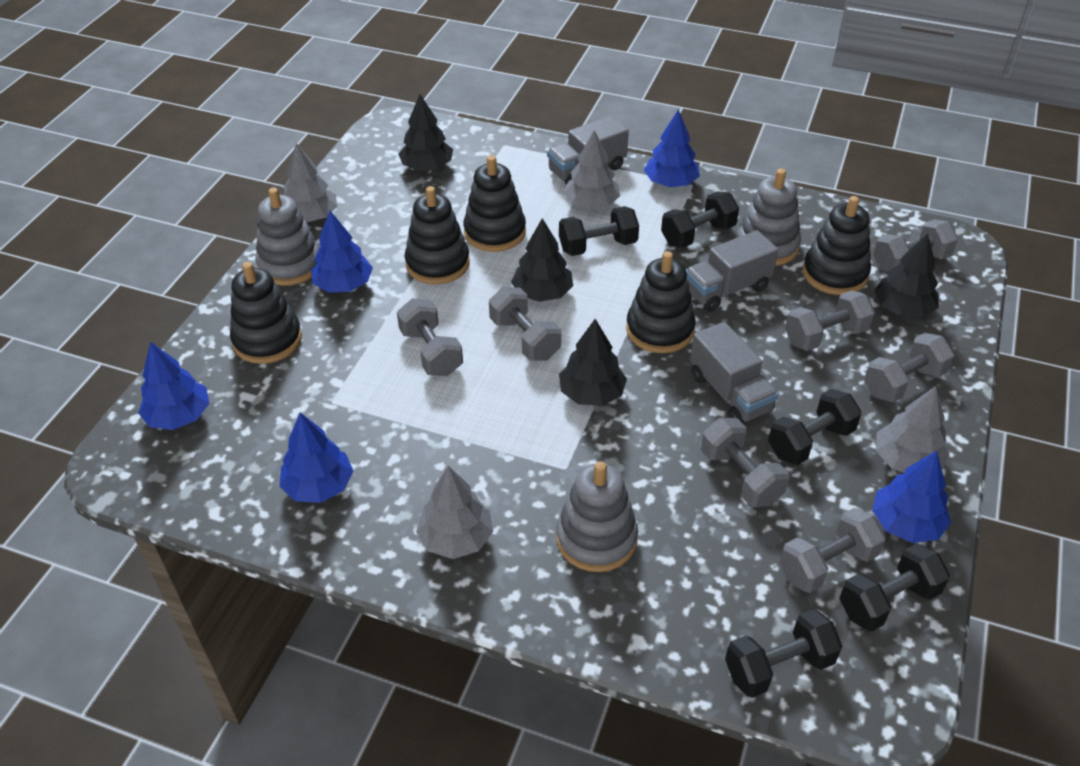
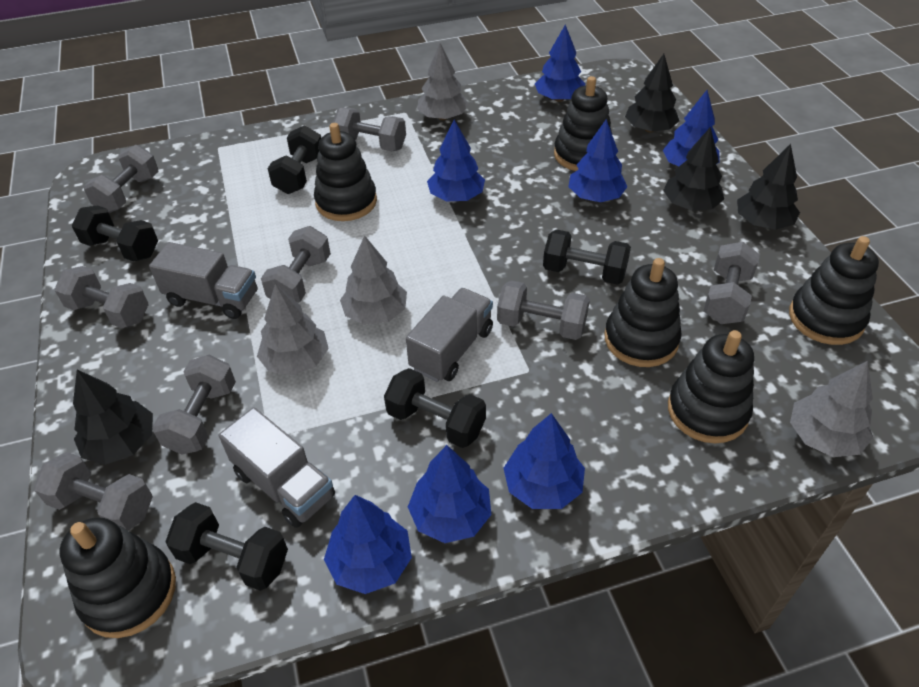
black stacking toy: 5 -> 6
blue tree: 5 -> 7
grey dumbbell: 7 -> 8
grey stacking toy: 3 -> 0

